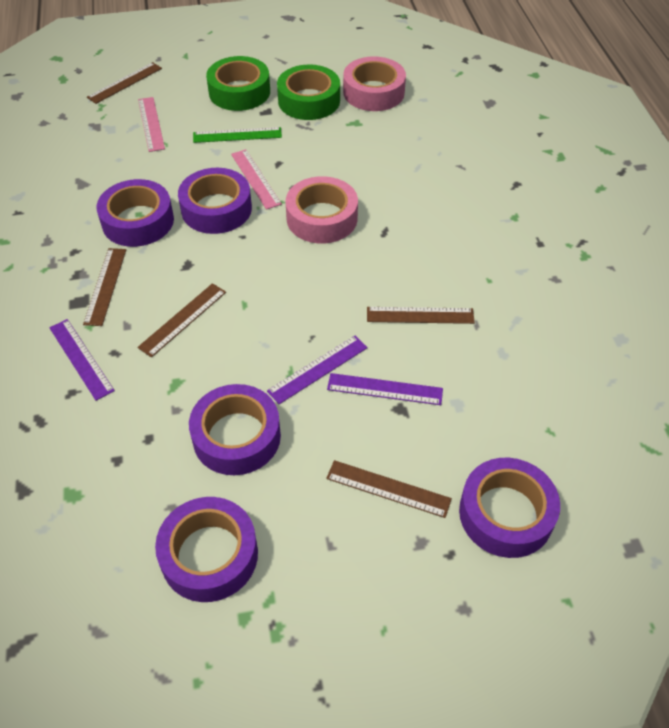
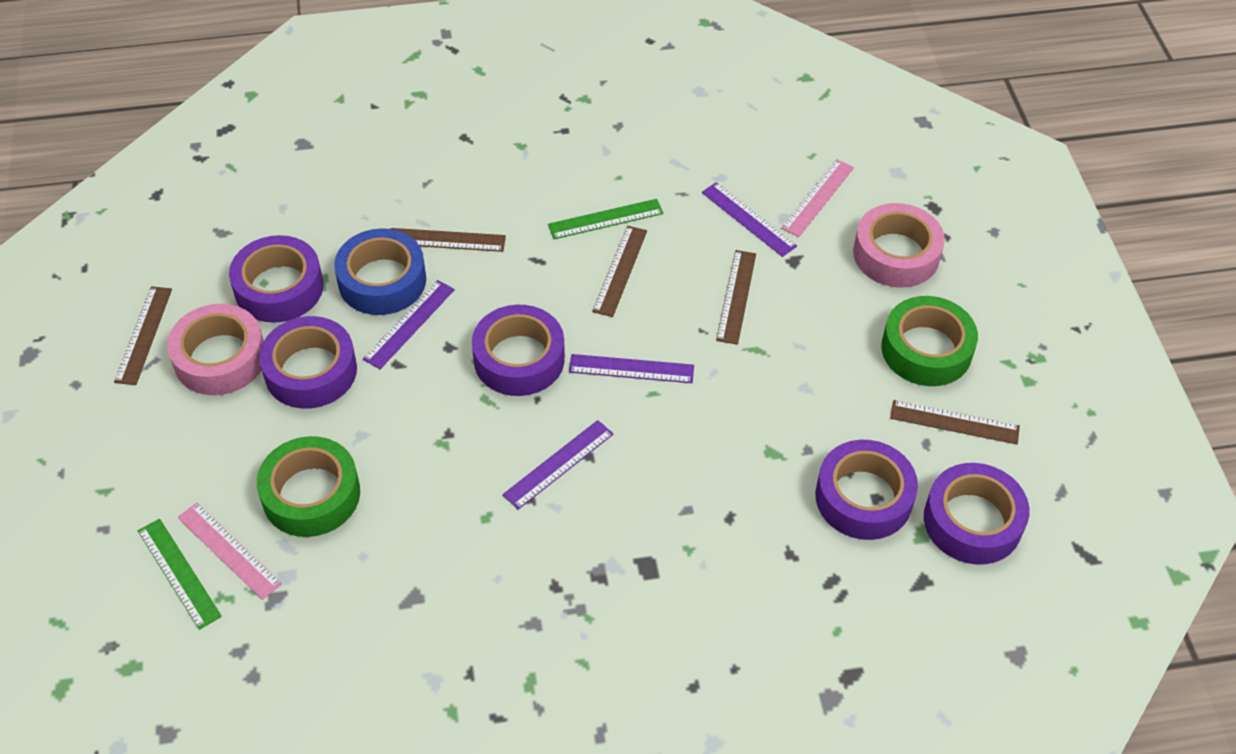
blue tape: 0 -> 1
green ruler: 1 -> 2
purple ruler: 3 -> 4

